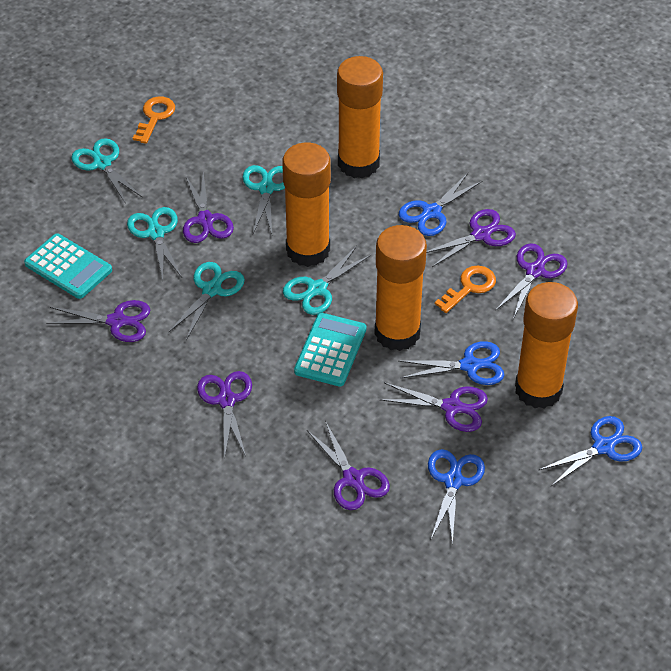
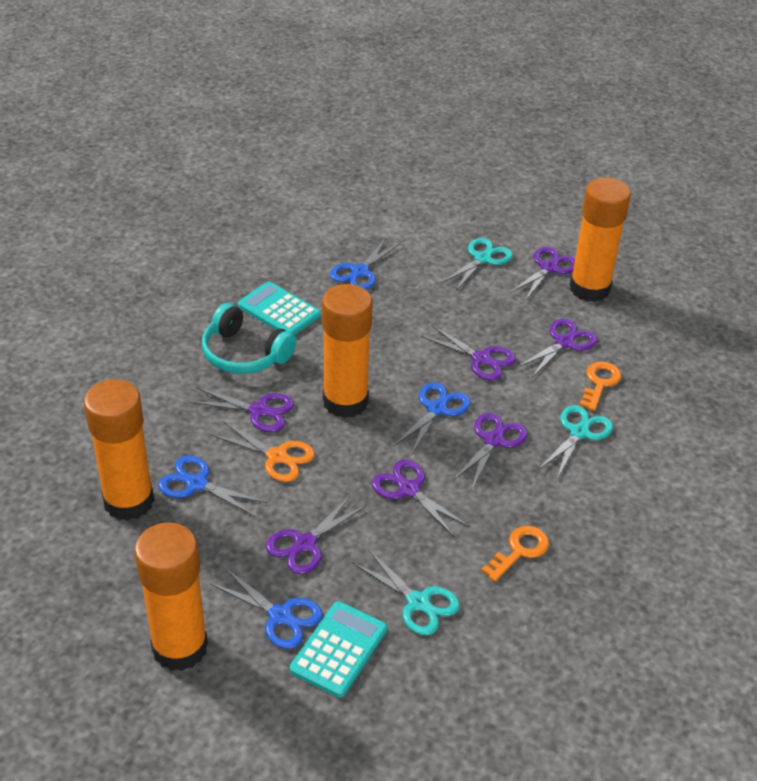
orange scissors: 0 -> 1
turquoise headphones: 0 -> 1
turquoise scissors: 5 -> 3

